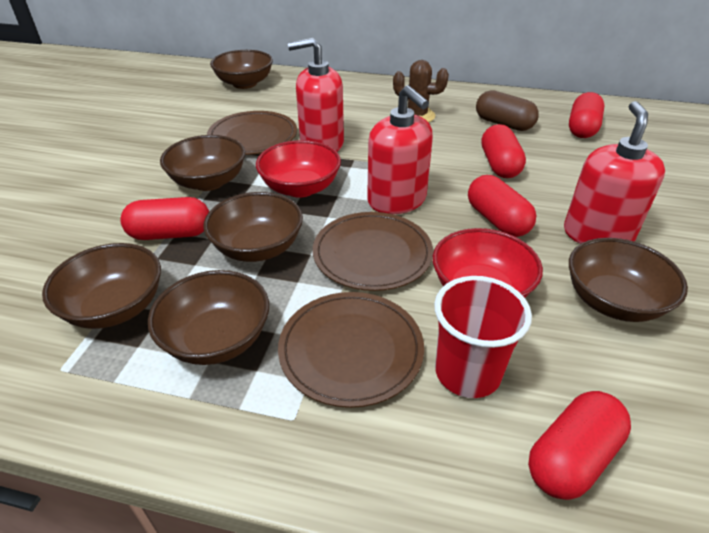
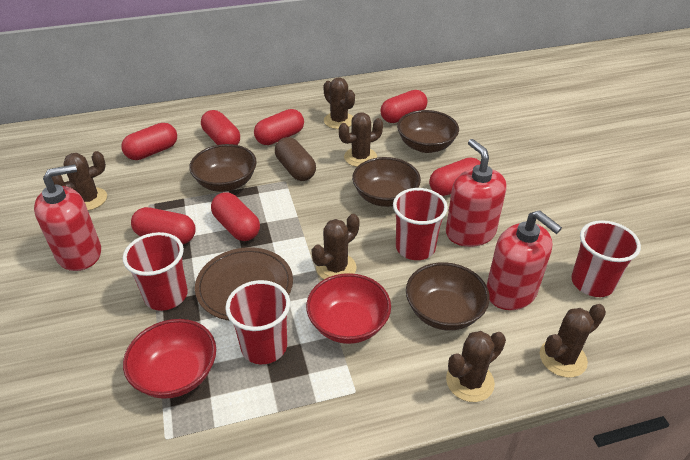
brown bowl: 6 -> 4
brown cactus: 1 -> 6
brown plate: 3 -> 1
red capsule: 5 -> 7
red cup: 1 -> 4

